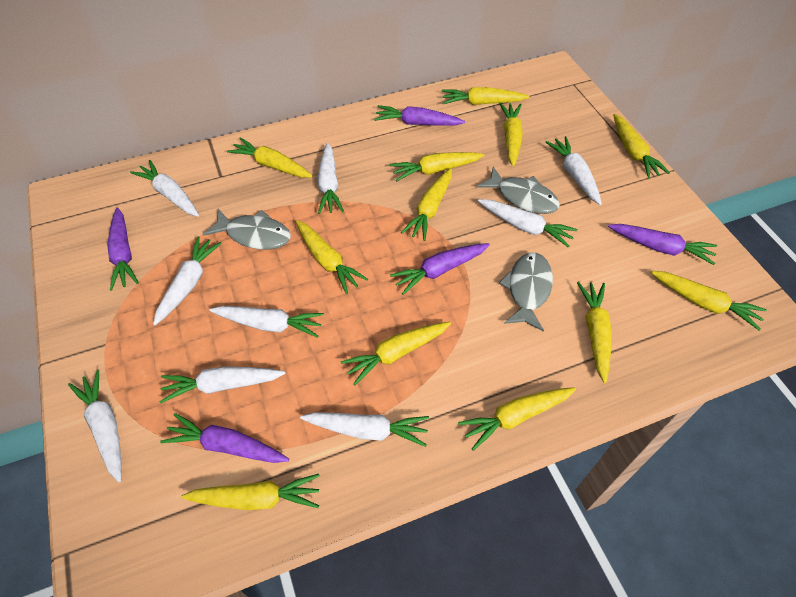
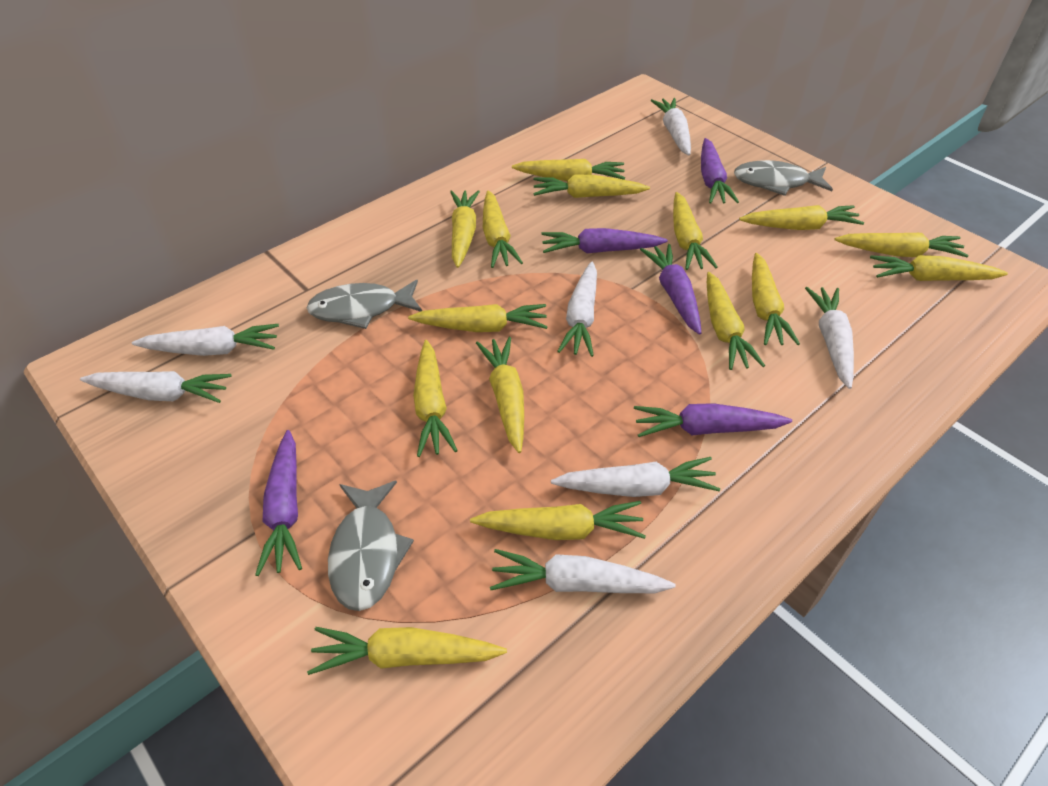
white carrot: 9 -> 7
yellow carrot: 12 -> 15

